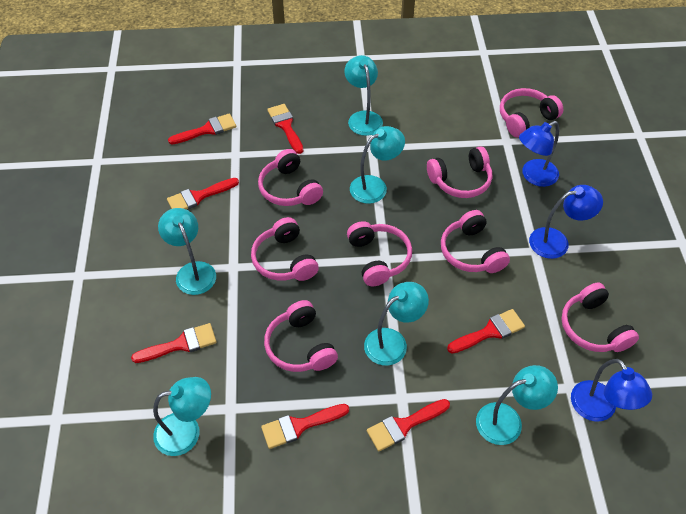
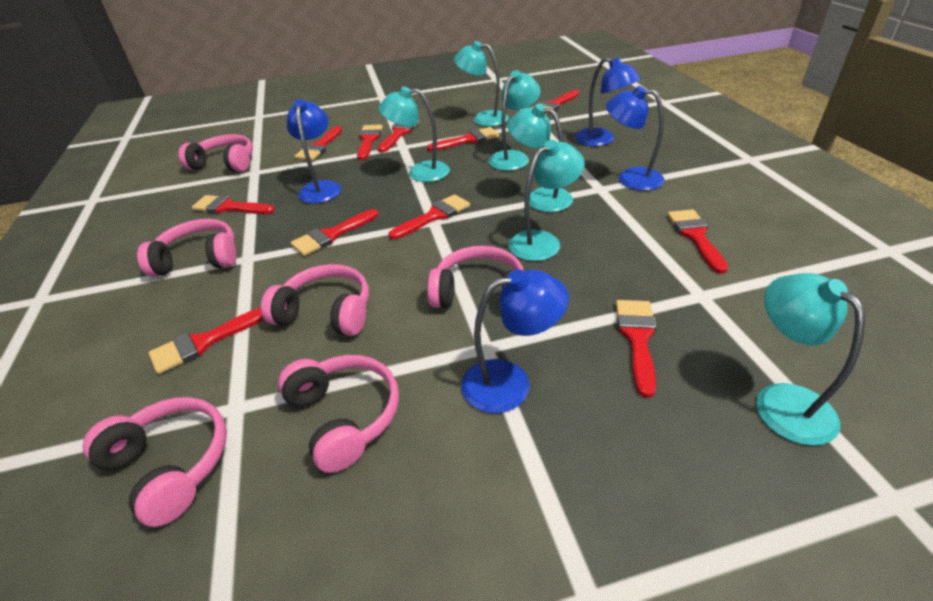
blue lamp: 3 -> 4
pink headphones: 8 -> 6
red brush: 7 -> 11

